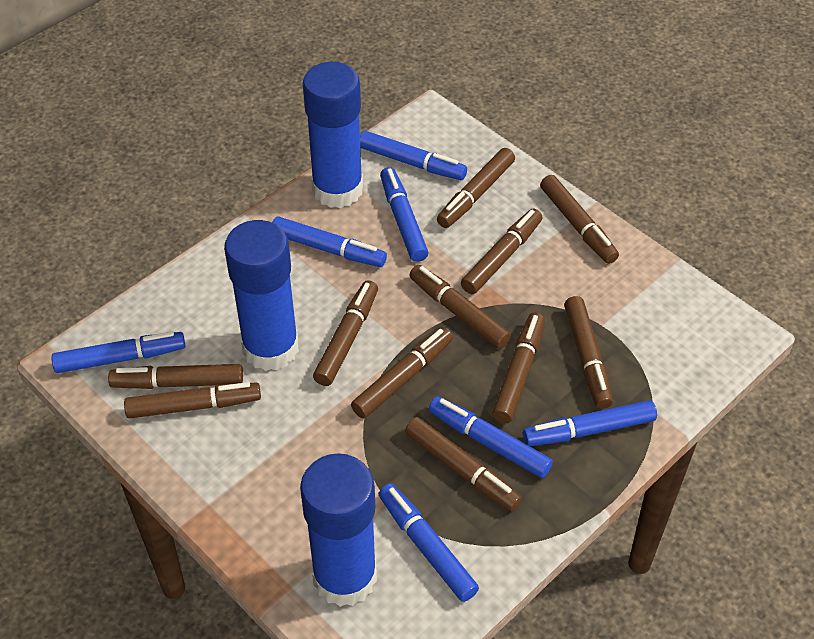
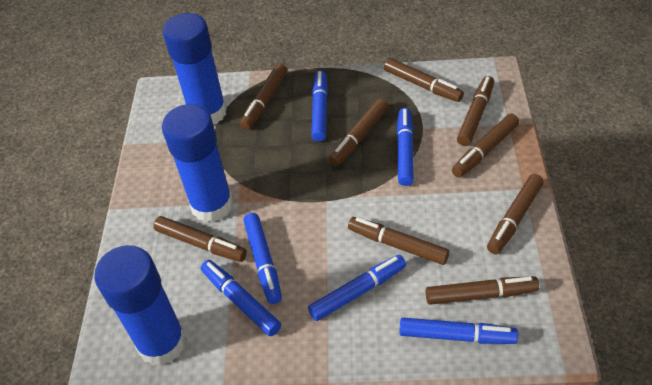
blue marker: 7 -> 6
brown marker: 11 -> 9

